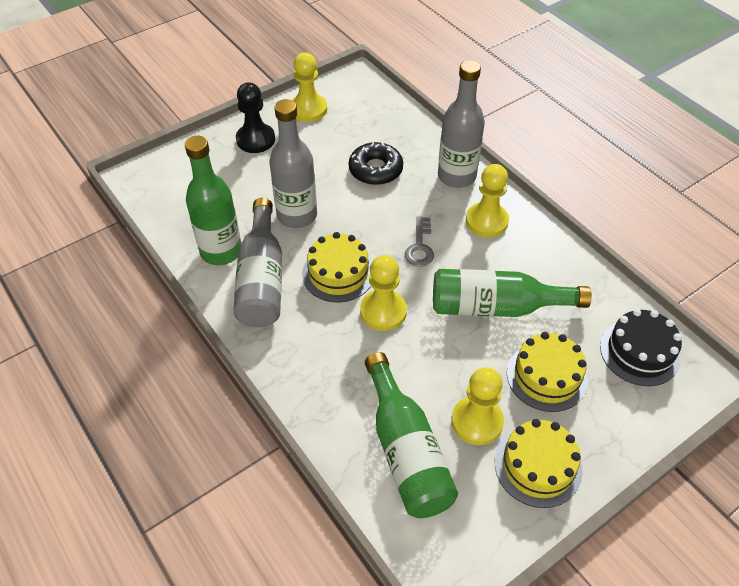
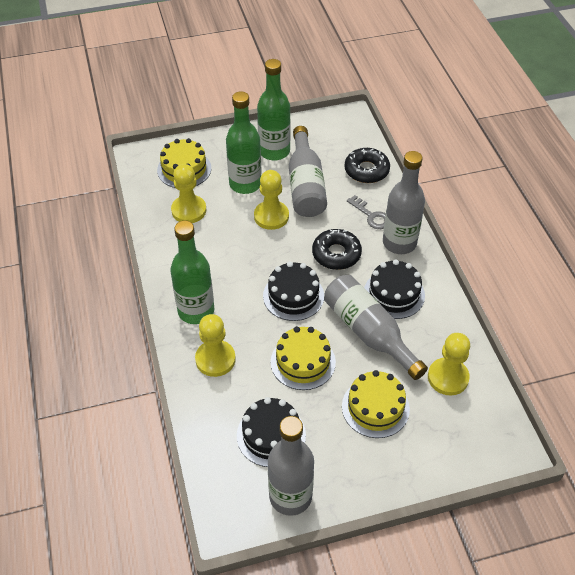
black cake: 1 -> 3
black donut: 1 -> 2
black pawn: 1 -> 0
grey bottle: 3 -> 4

